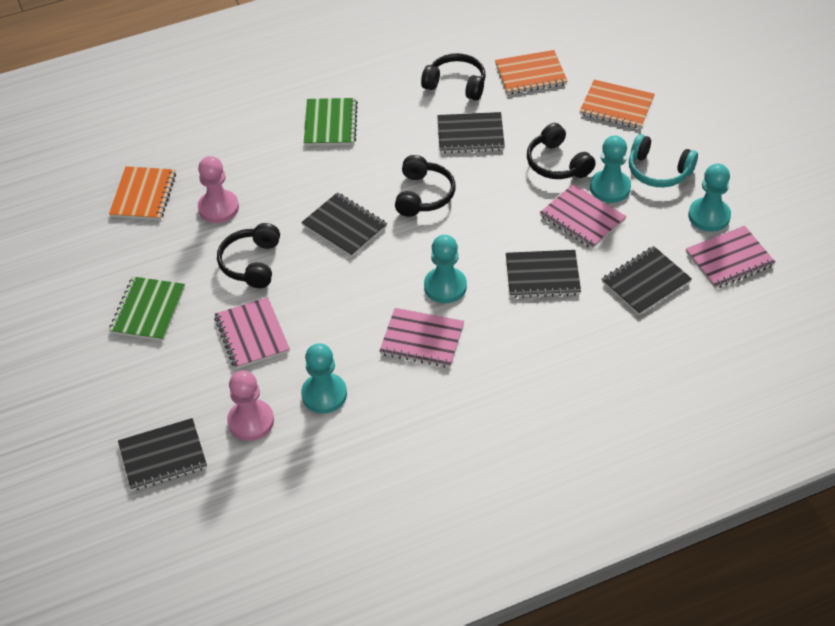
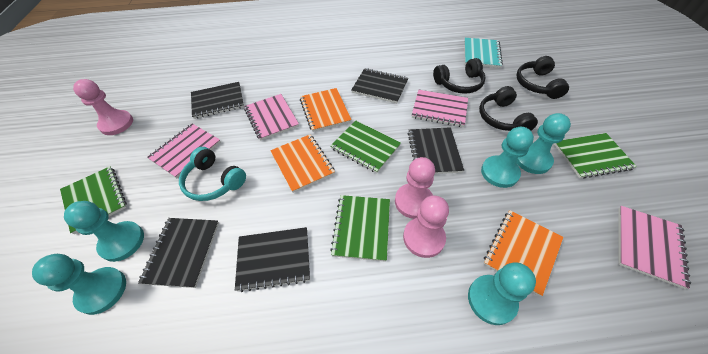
black headphones: 4 -> 3
green notebook: 2 -> 4
pink pawn: 2 -> 3
turquoise notebook: 0 -> 1
turquoise pawn: 4 -> 5

